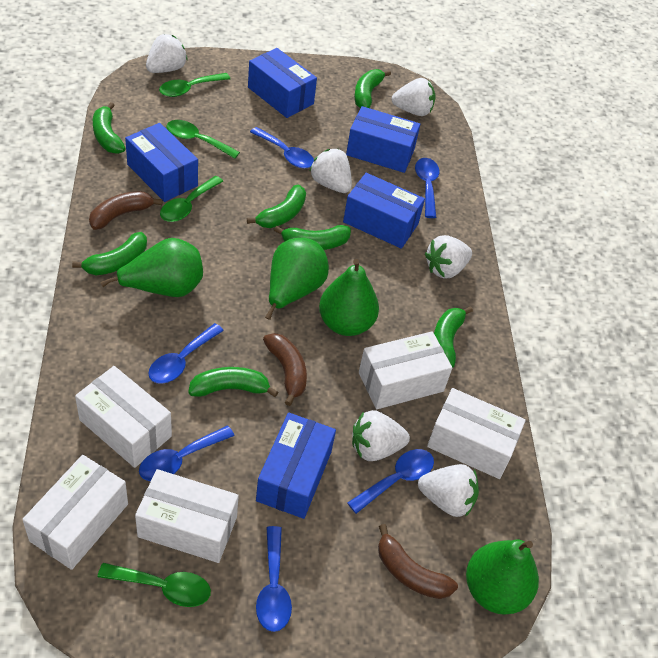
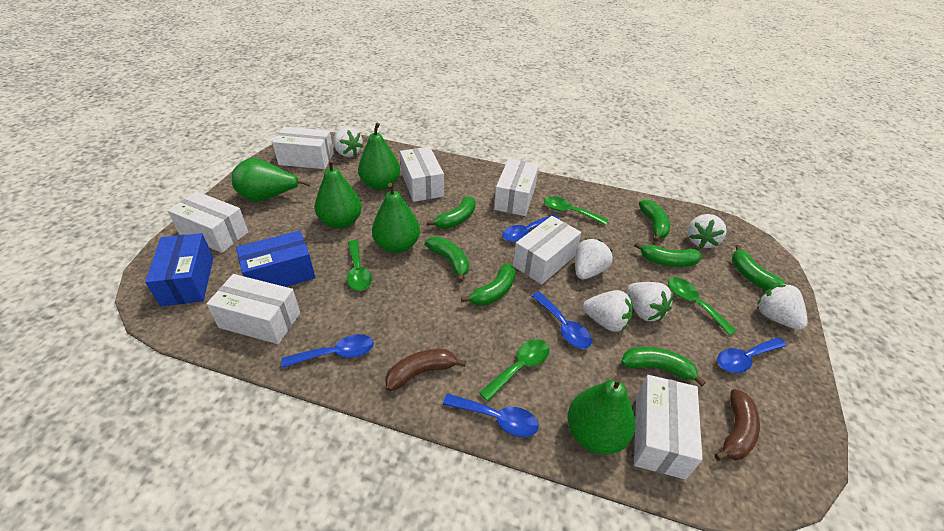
blue box: 5 -> 2
blue spoon: 6 -> 5
brown banana: 3 -> 2
green pear: 4 -> 5
white box: 5 -> 7

